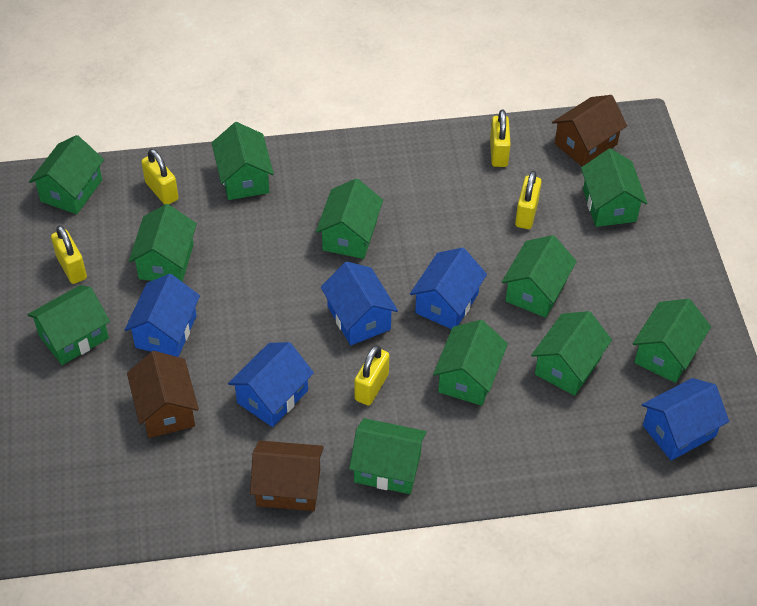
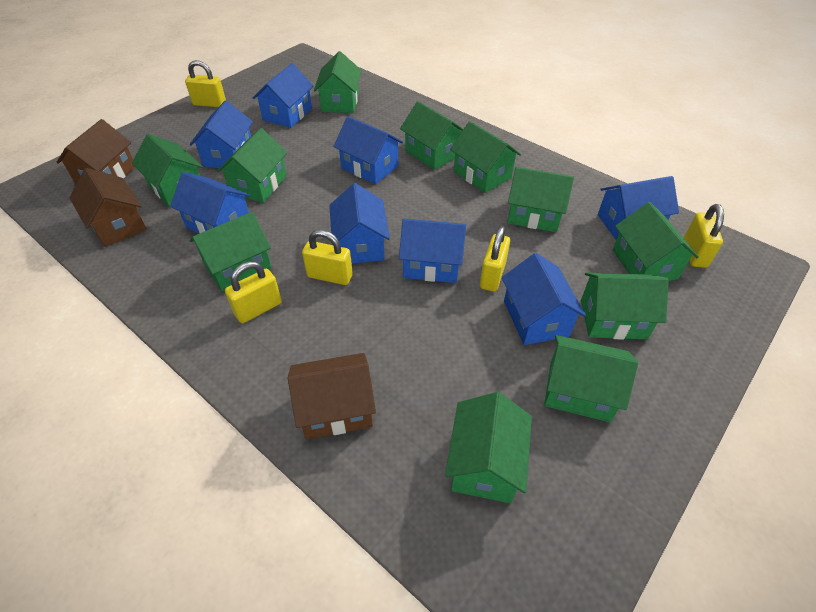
blue house: 5 -> 8

